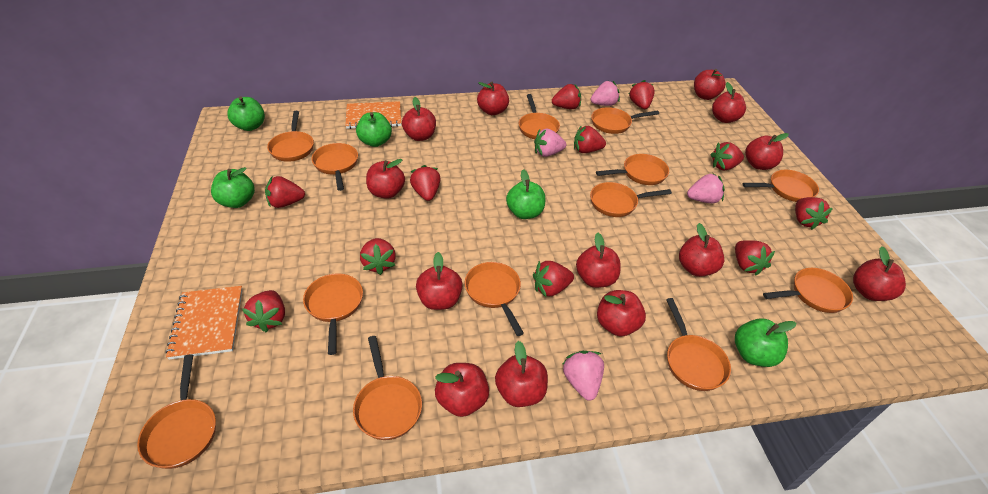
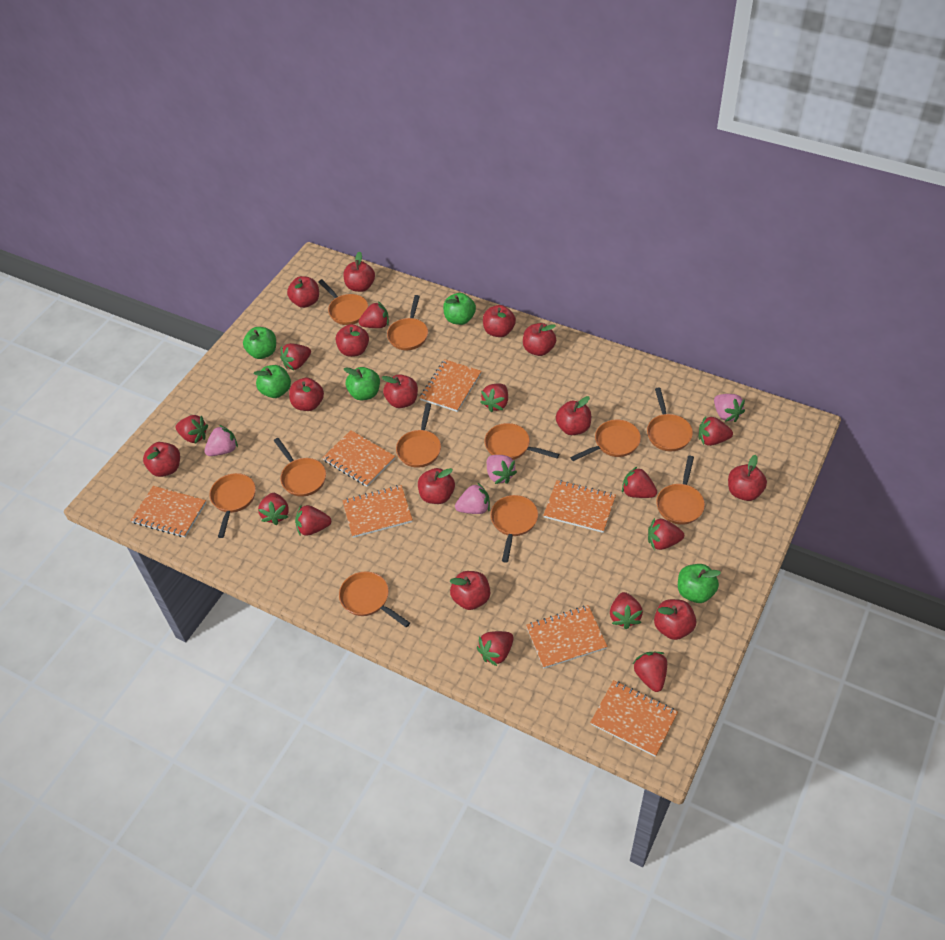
orange notebook: 2 -> 7
orange pan: 13 -> 11
red strawberry: 11 -> 12

